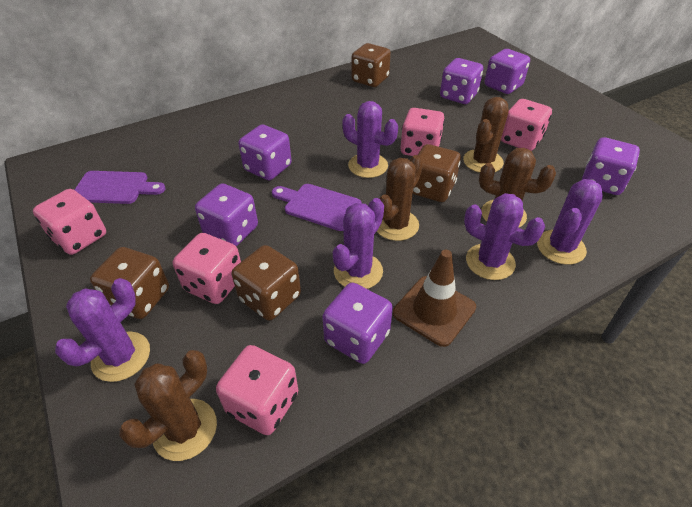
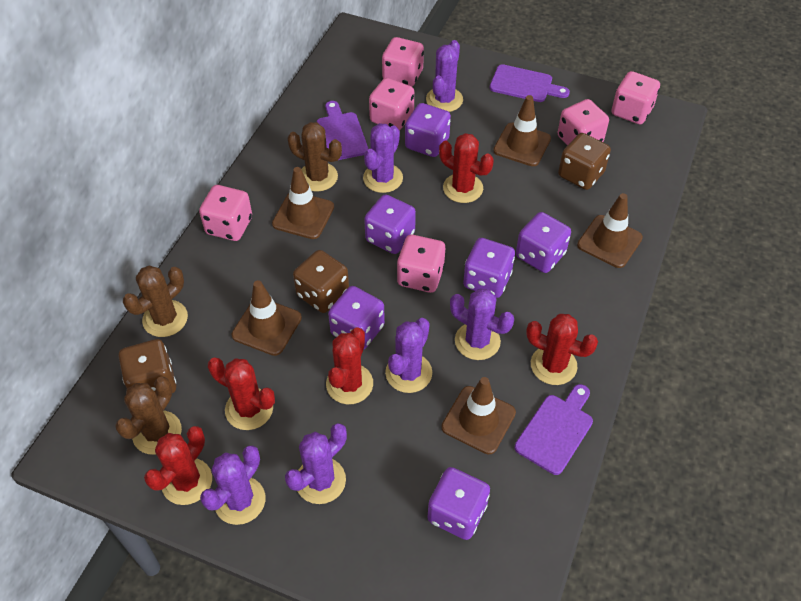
brown cactus: 4 -> 3
brown dice: 4 -> 3
brown traffic cone: 1 -> 5
pink dice: 5 -> 6
purple cactus: 5 -> 6
purple cutting board: 2 -> 3
red cactus: 0 -> 5

